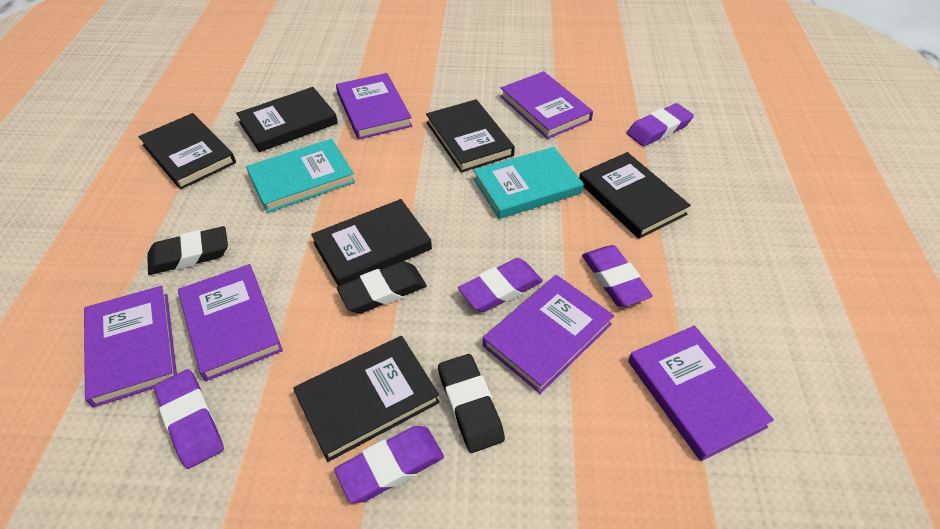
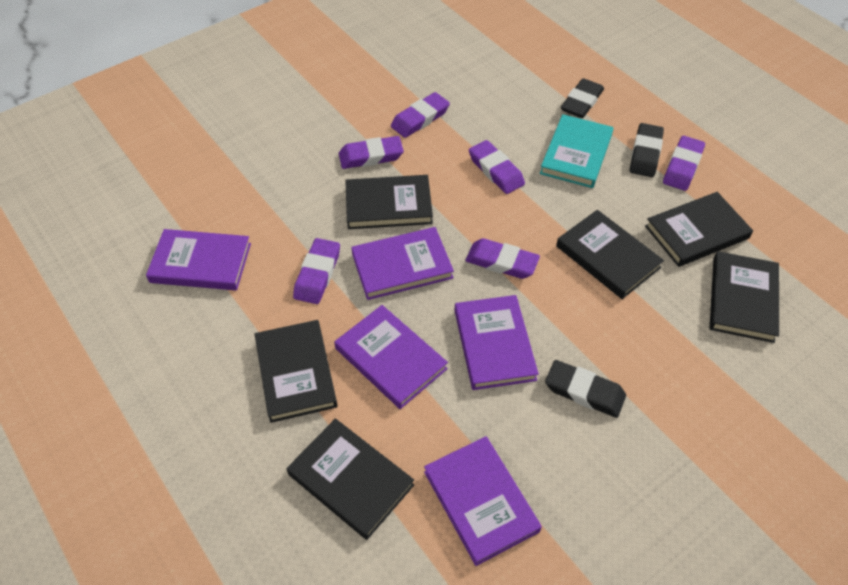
purple book: 6 -> 5
purple eraser: 5 -> 6
turquoise book: 2 -> 1

